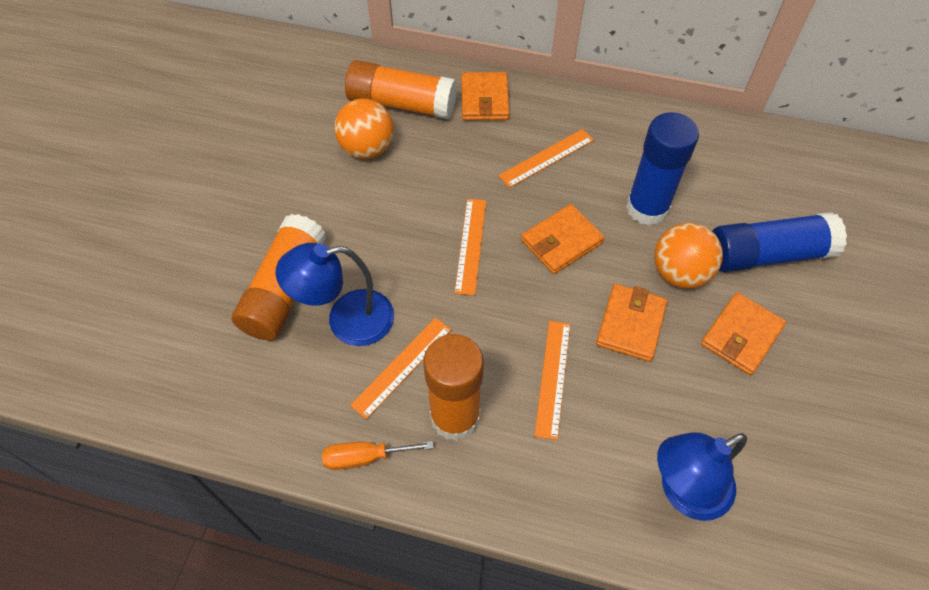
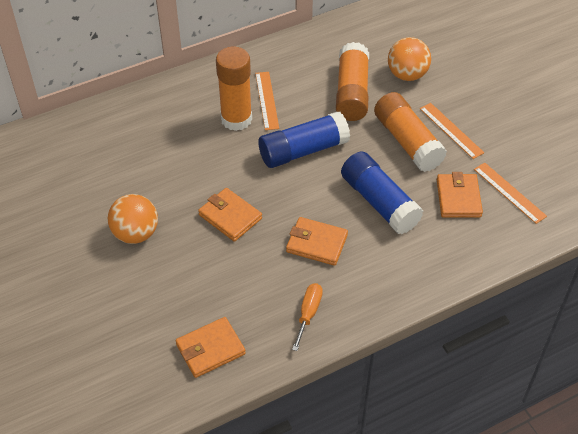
blue lamp: 2 -> 0
orange ruler: 4 -> 3

